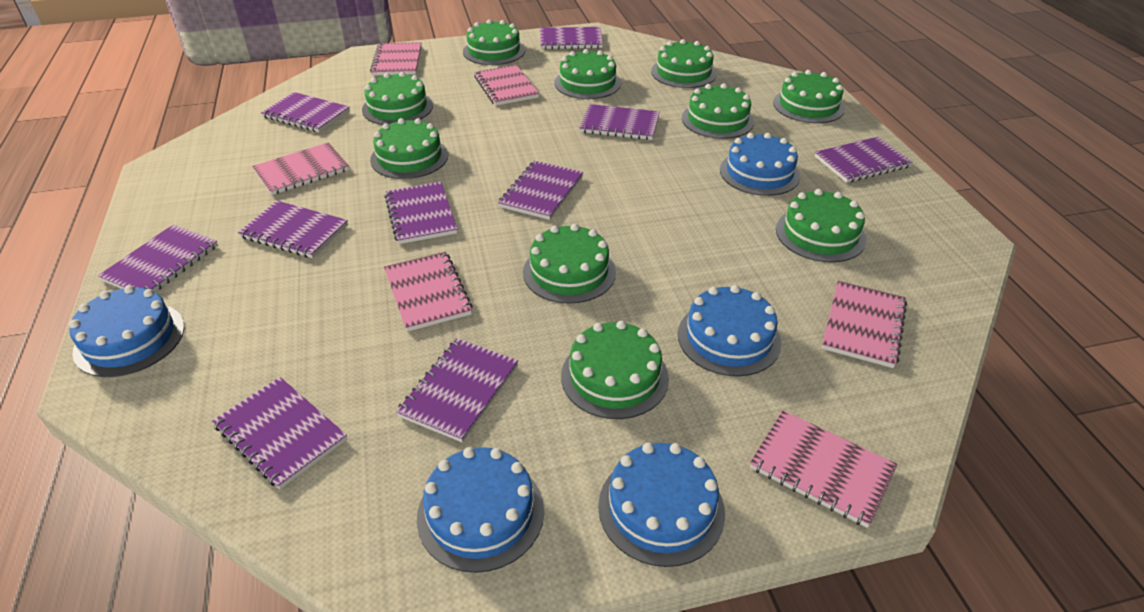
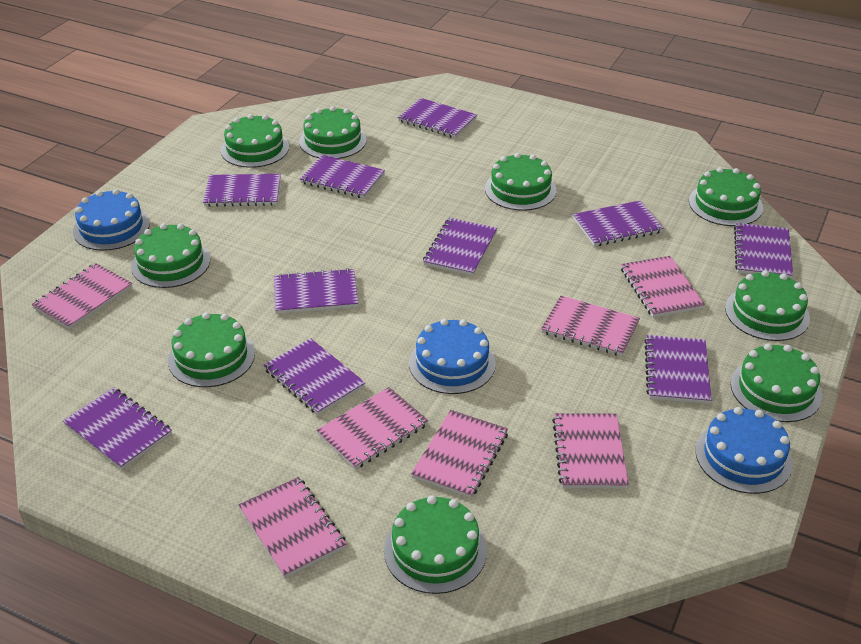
blue cake: 5 -> 3
green cake: 10 -> 9
pink notebook: 6 -> 7

